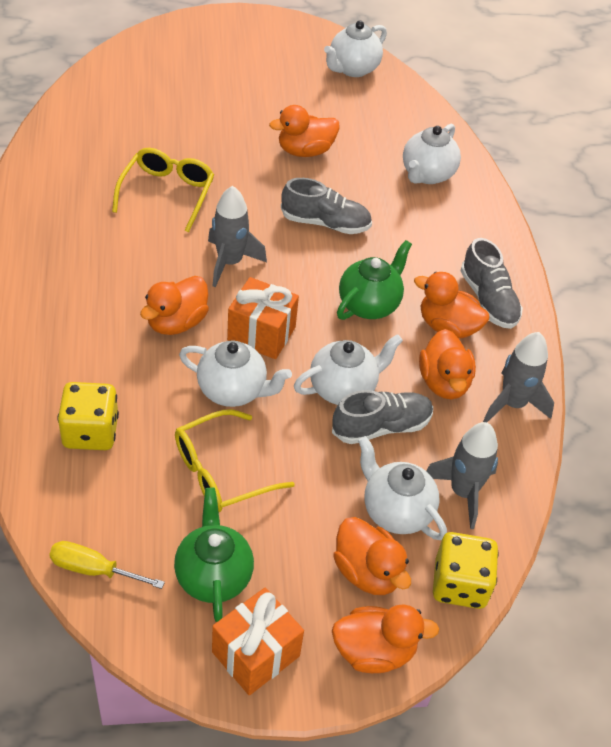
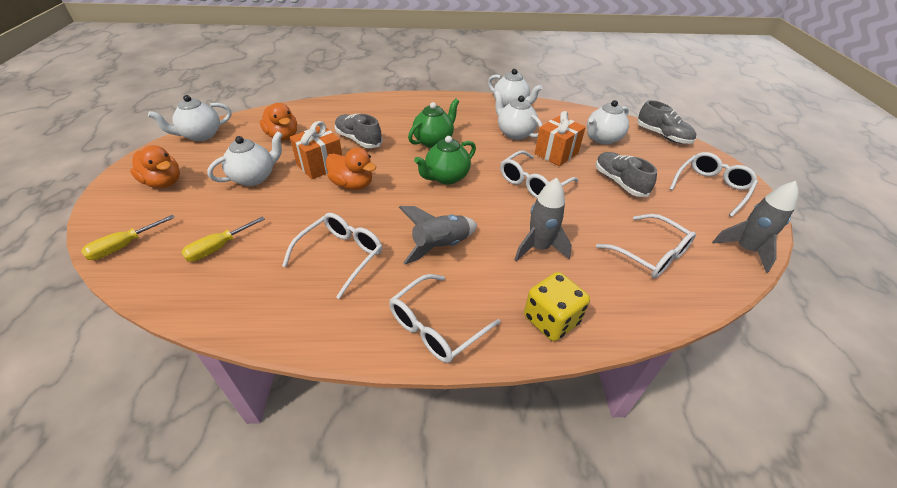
orange duck: 6 -> 3
white glasses: 0 -> 5
yellow dice: 2 -> 1
yellow glasses: 2 -> 0
yellow screwdriver: 1 -> 2

